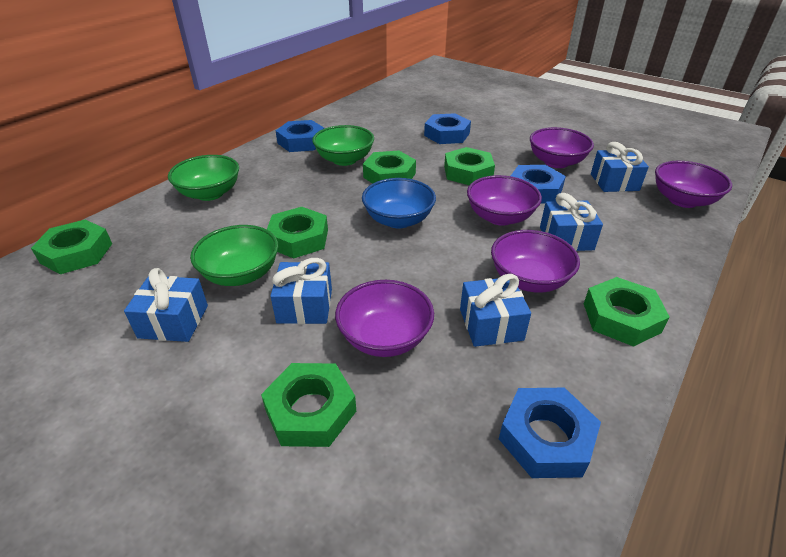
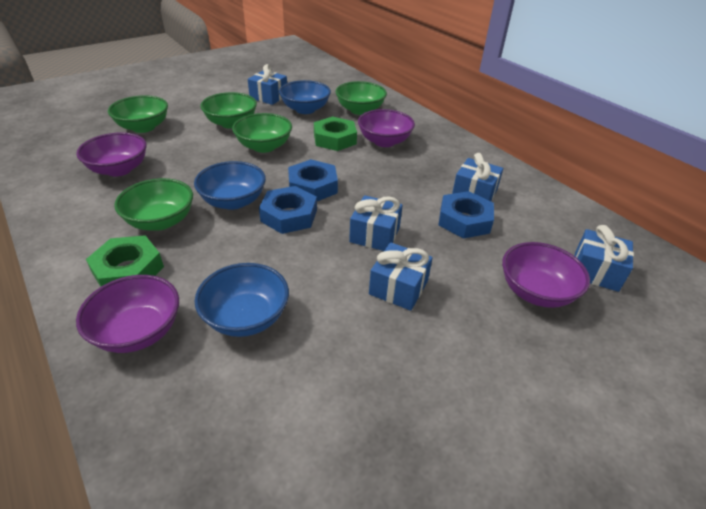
blue bowl: 1 -> 3
blue nut: 4 -> 3
green bowl: 3 -> 5
green nut: 6 -> 2
purple bowl: 5 -> 4

